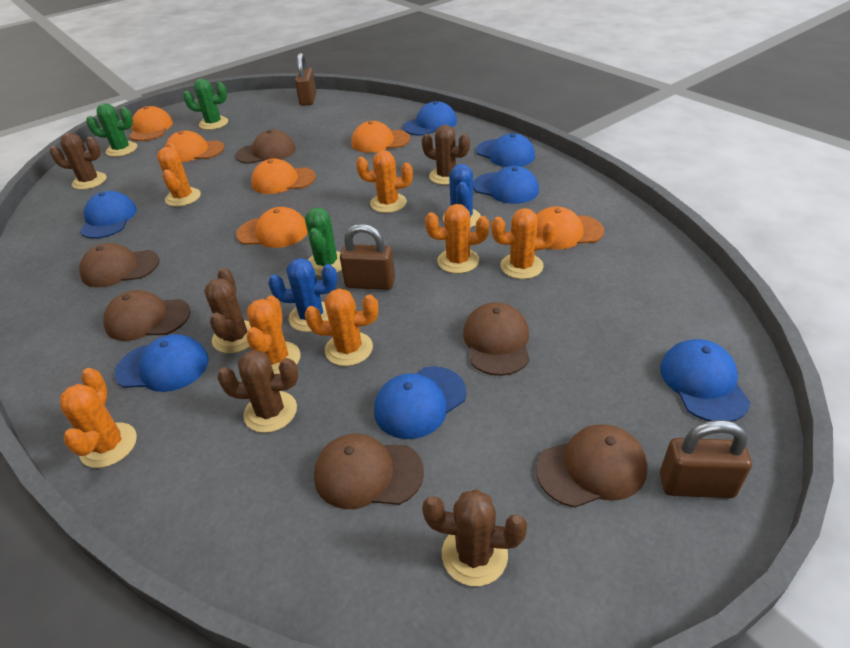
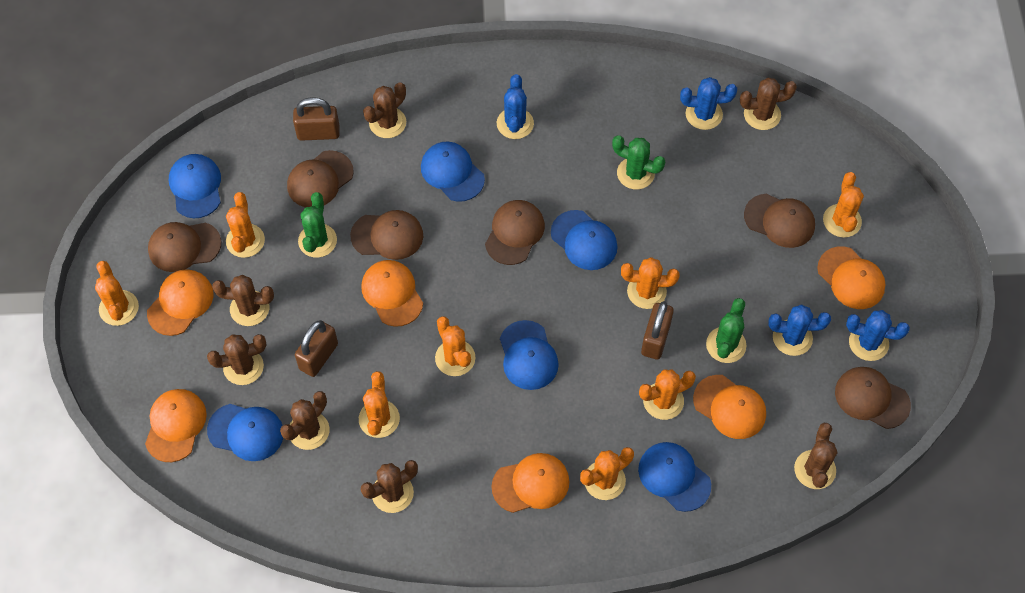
blue cactus: 2 -> 4
blue cap: 7 -> 6
brown cactus: 5 -> 7
orange cactus: 7 -> 8

